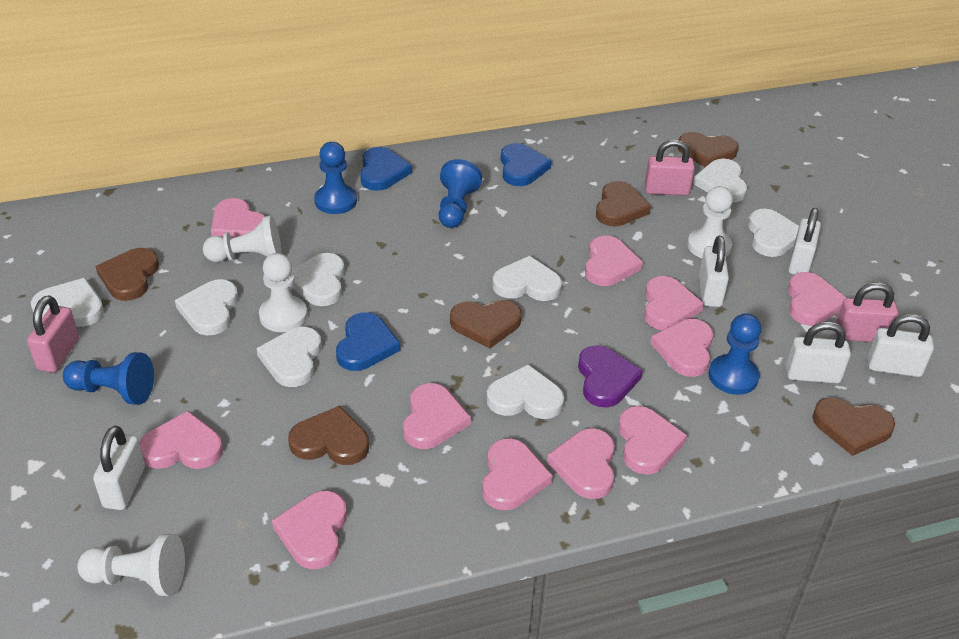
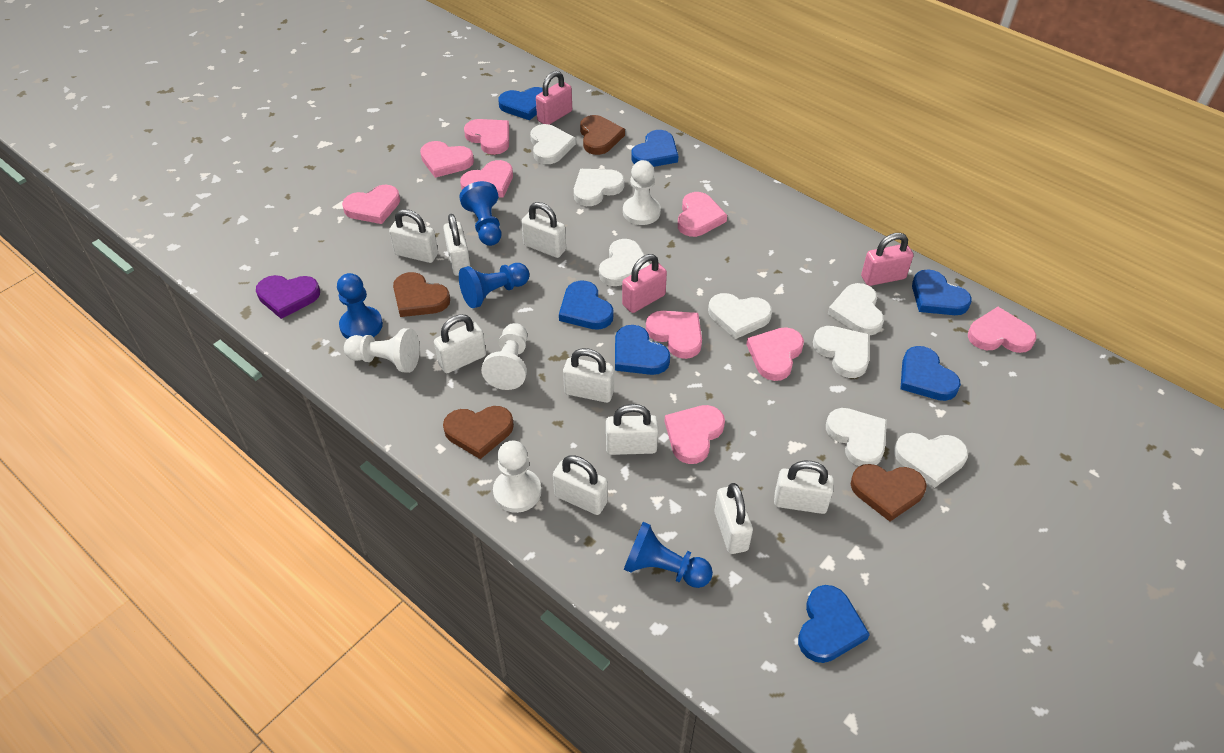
blue heart: 3 -> 7
brown heart: 6 -> 4
pink heart: 11 -> 9
white padlock: 5 -> 9

